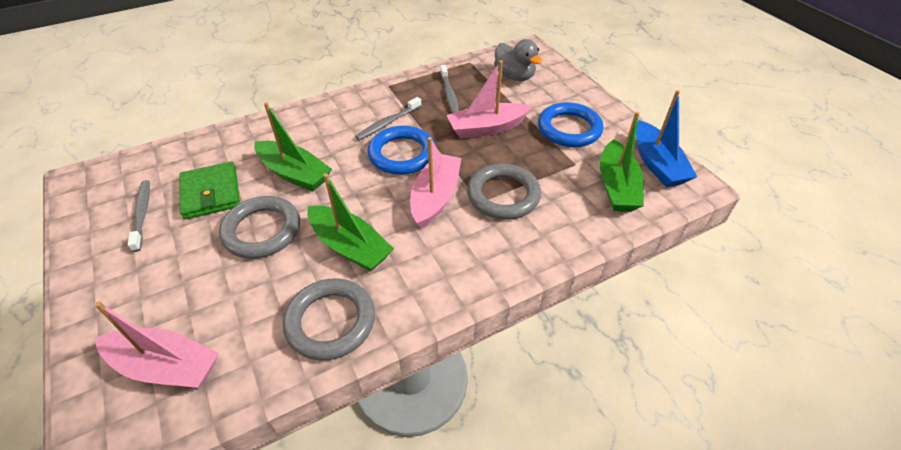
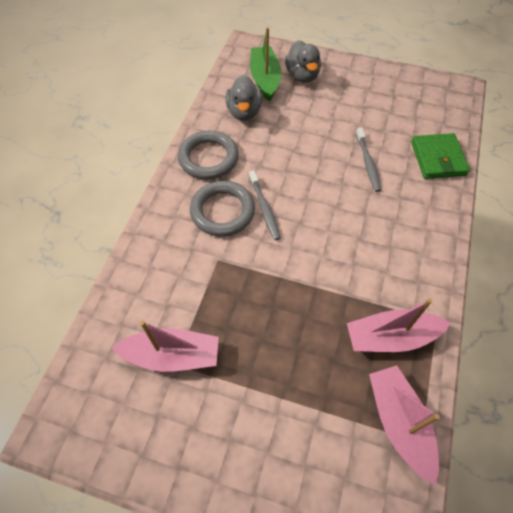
blue boat: 1 -> 0
blue ring: 2 -> 0
green boat: 3 -> 1
grey duck: 1 -> 2
grey ring: 3 -> 2
grey toothbrush: 3 -> 2

